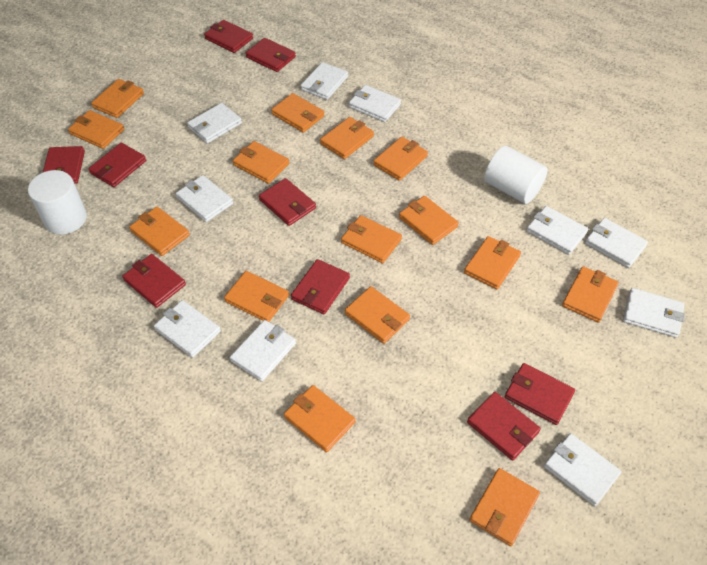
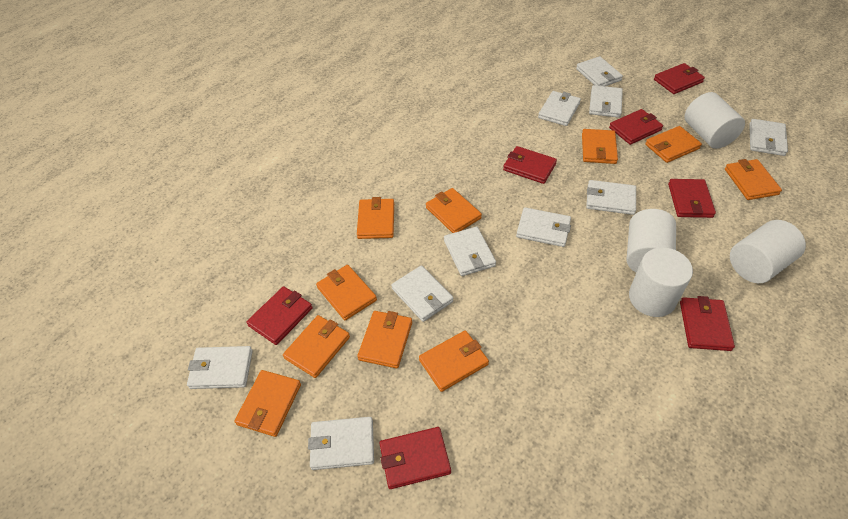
orange wallet: 15 -> 10
red wallet: 9 -> 7
white cylinder: 2 -> 4

